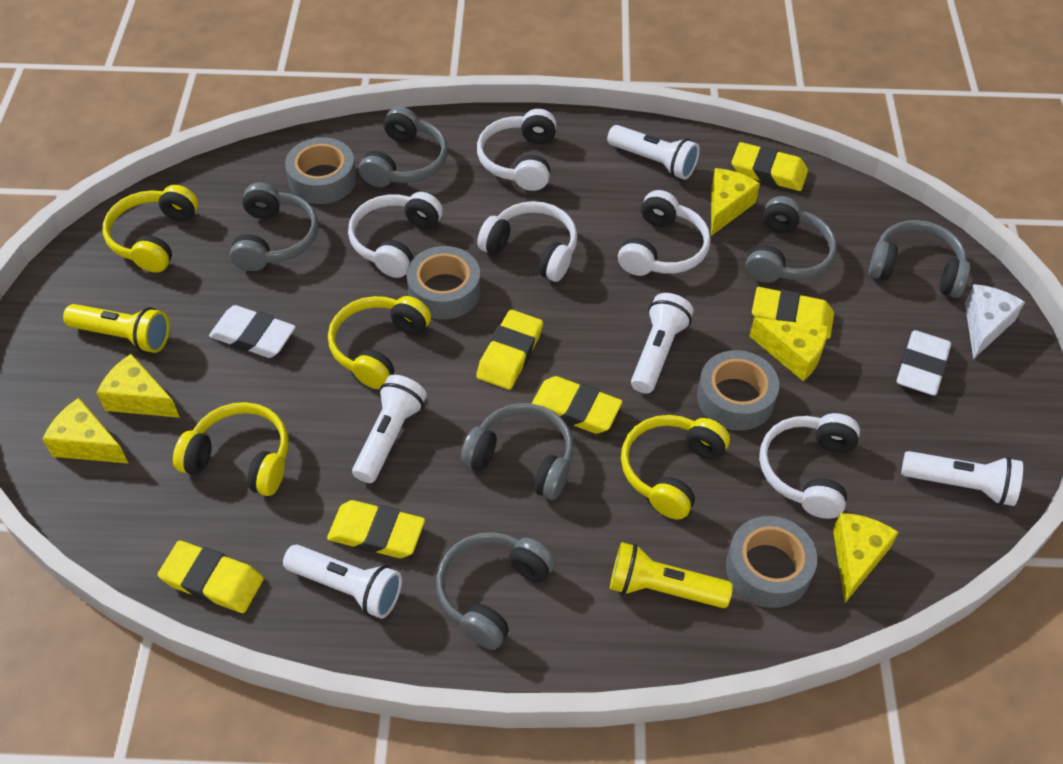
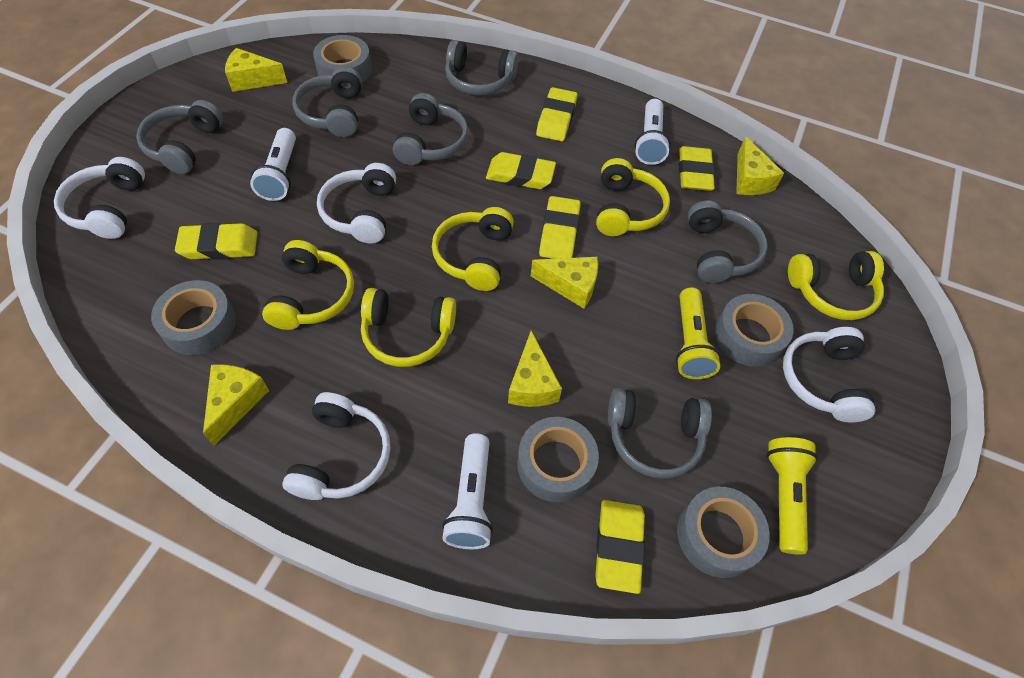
grey tape: 4 -> 5
white cheese: 1 -> 0
white eraser: 2 -> 0
white flashlight: 5 -> 3
white headphones: 5 -> 4
yellow headphones: 4 -> 5

